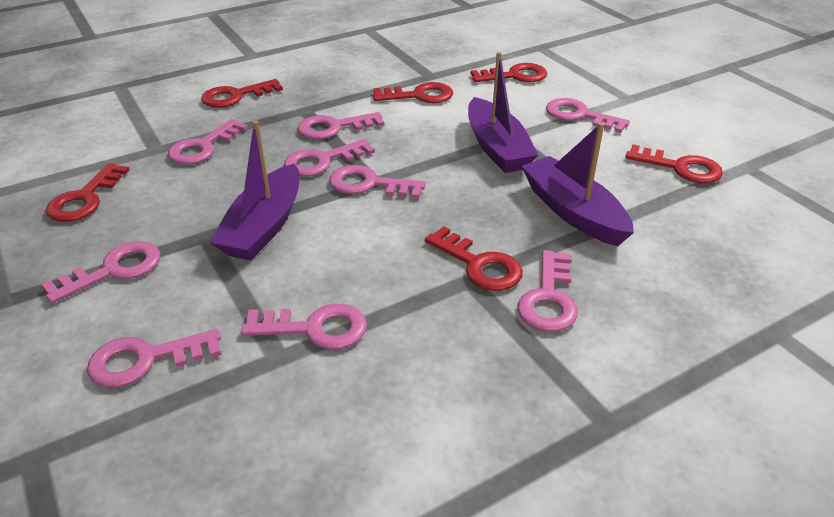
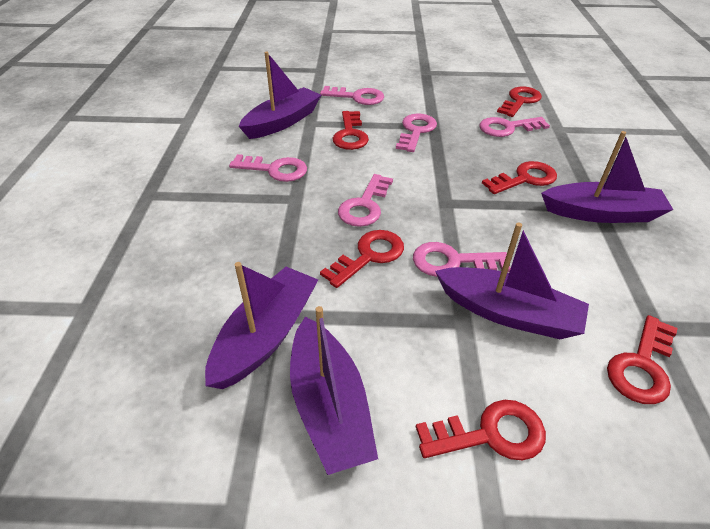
pink key: 9 -> 6
purple boat: 3 -> 5

